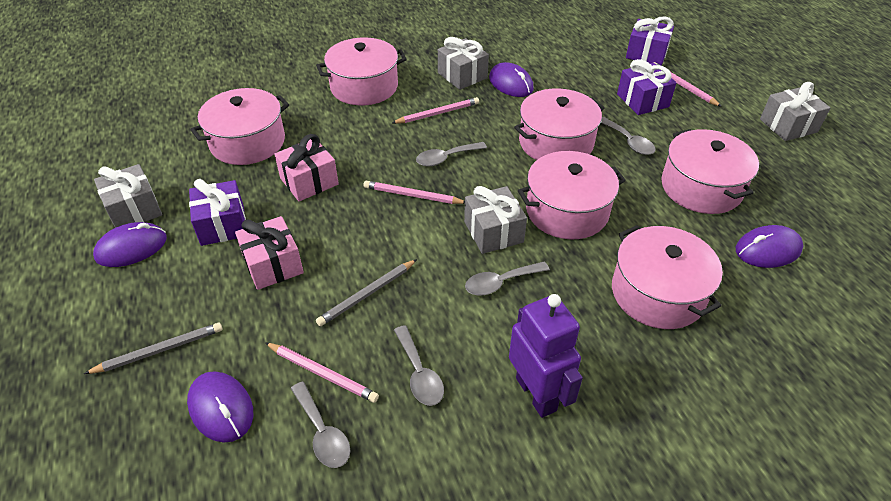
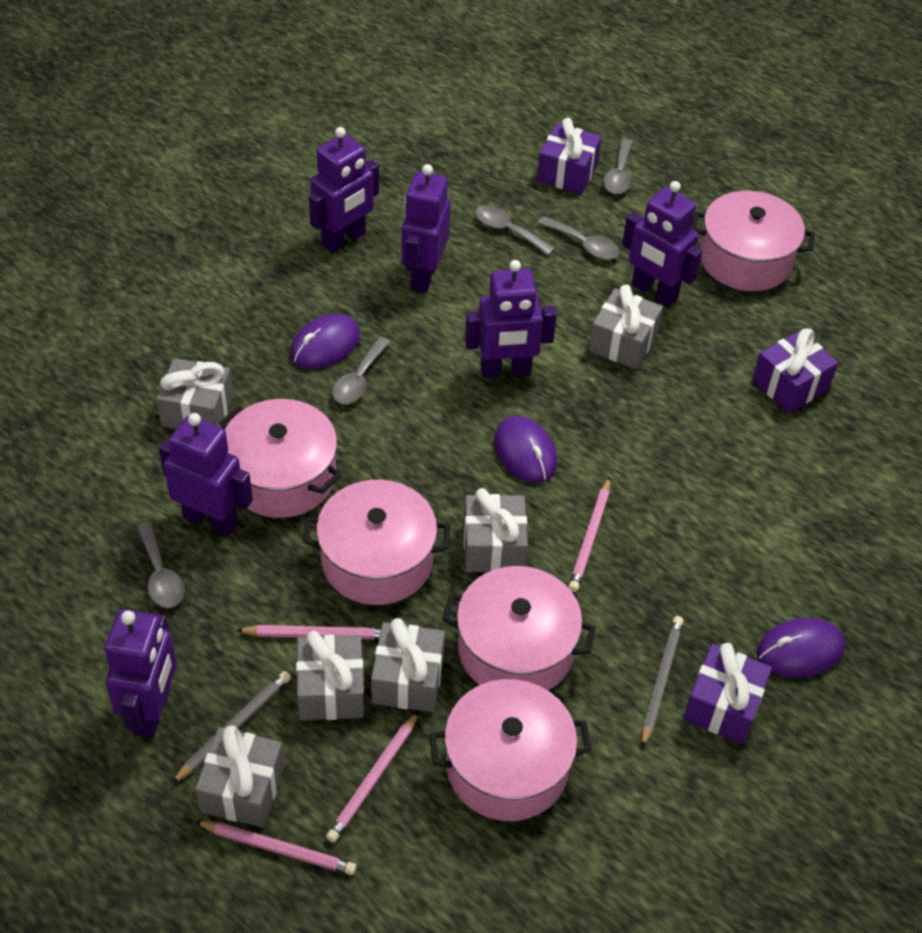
grey gift: 4 -> 6
pink gift: 2 -> 0
pink pot: 6 -> 5
purple mouse: 4 -> 3
purple robot: 1 -> 6

